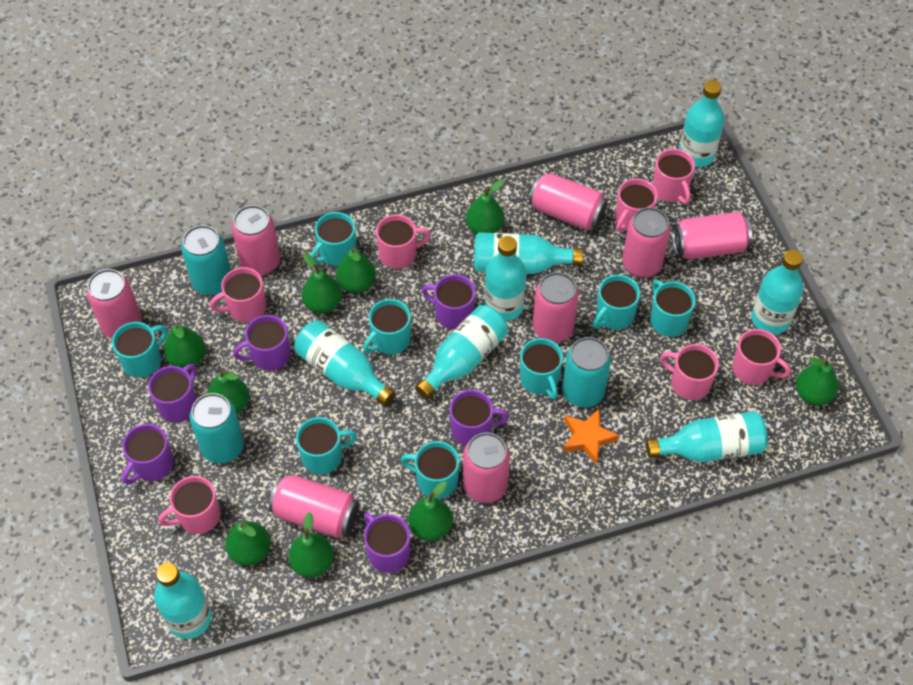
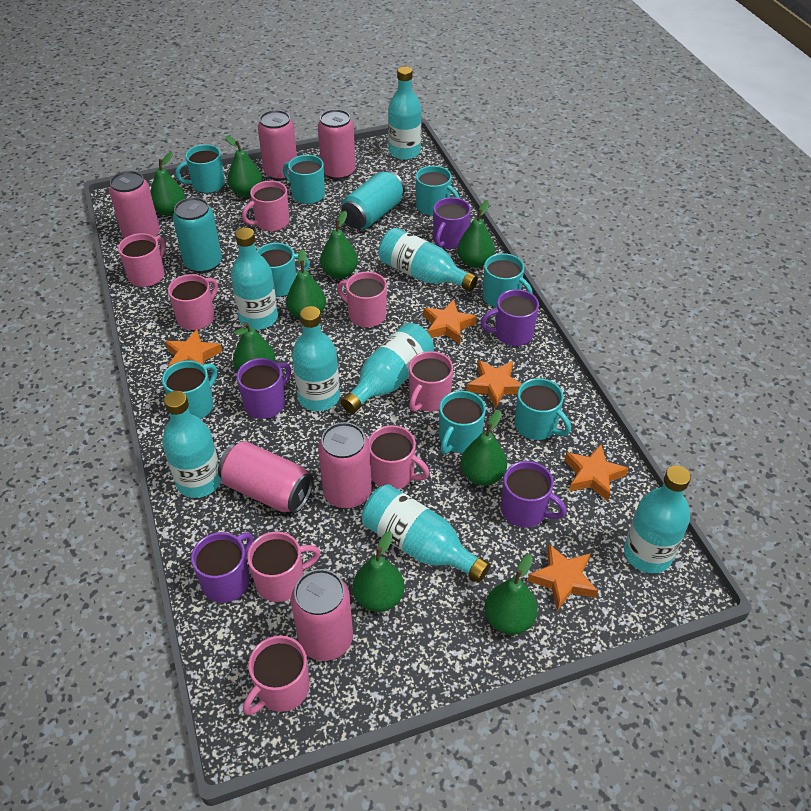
orange star: 1 -> 5
pink can: 8 -> 6
pink mug: 7 -> 8
purple mug: 6 -> 5
turquoise can: 3 -> 2

